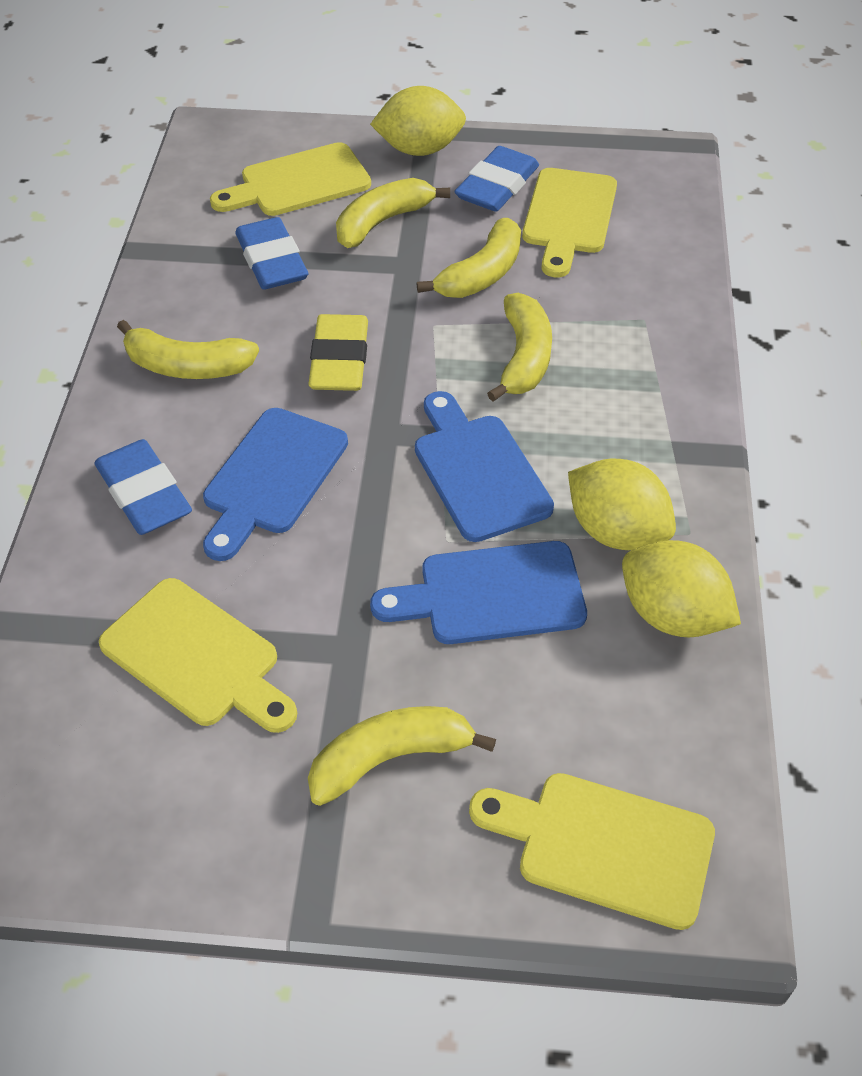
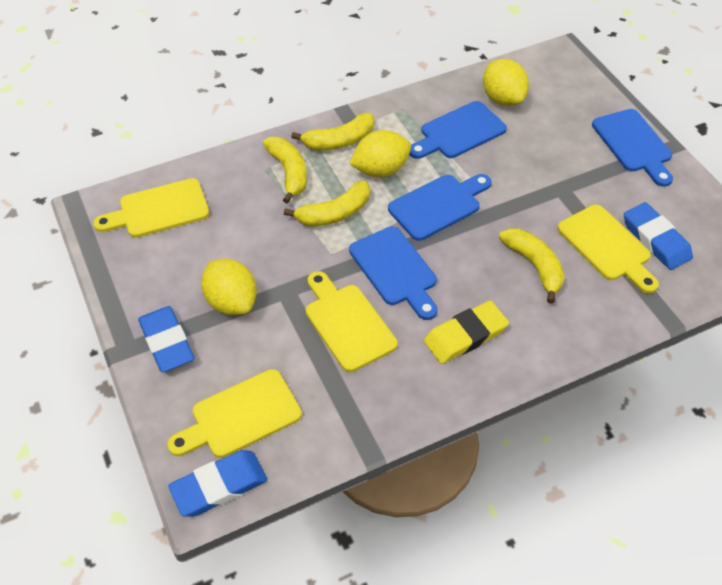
blue cutting board: 3 -> 4
yellow banana: 5 -> 4

